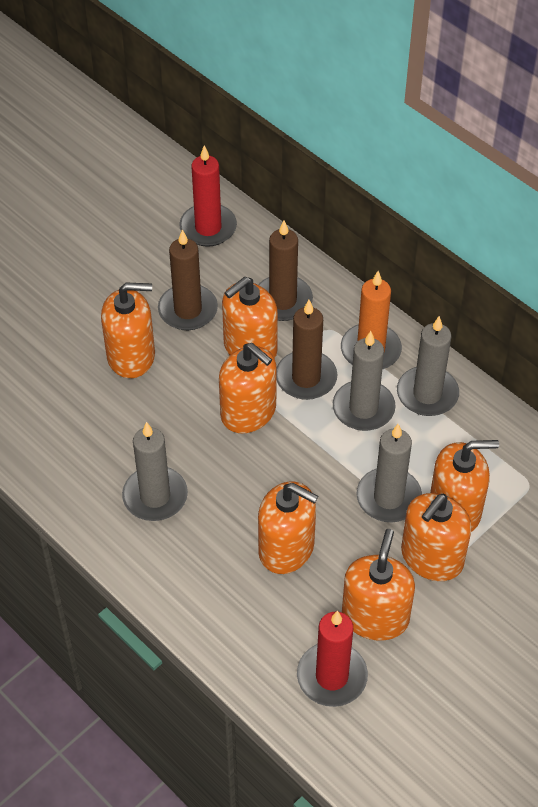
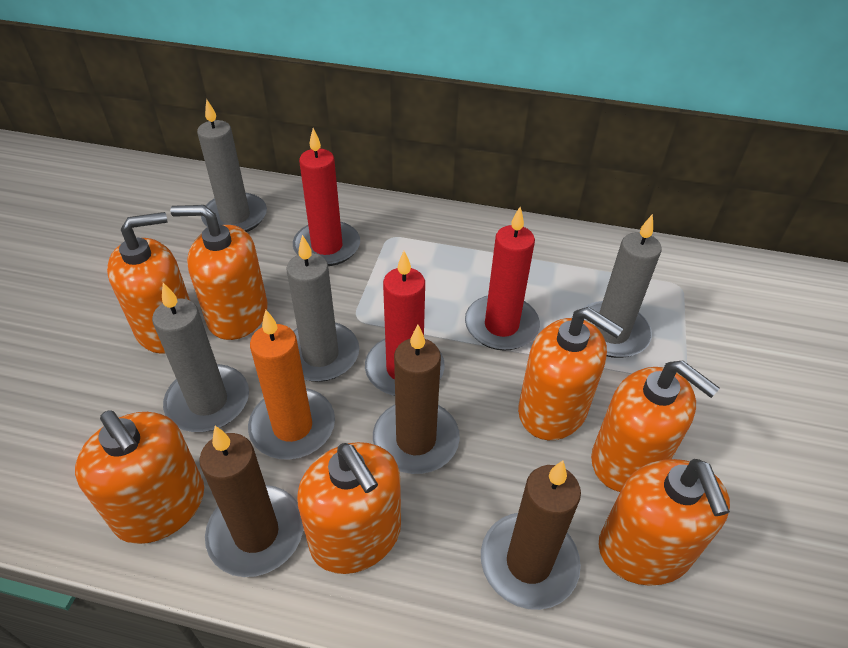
red candle: 2 -> 3

